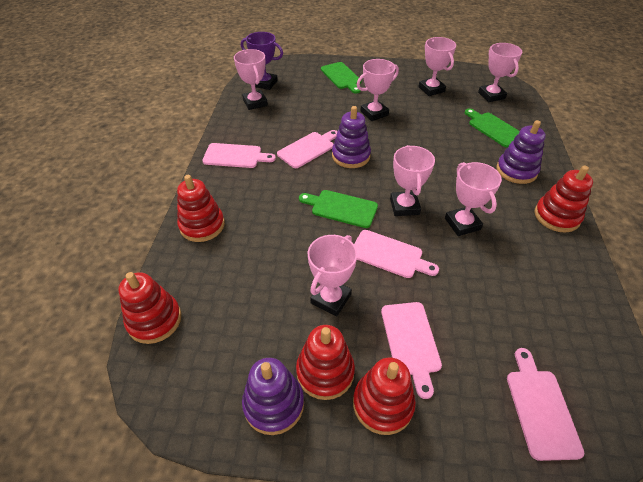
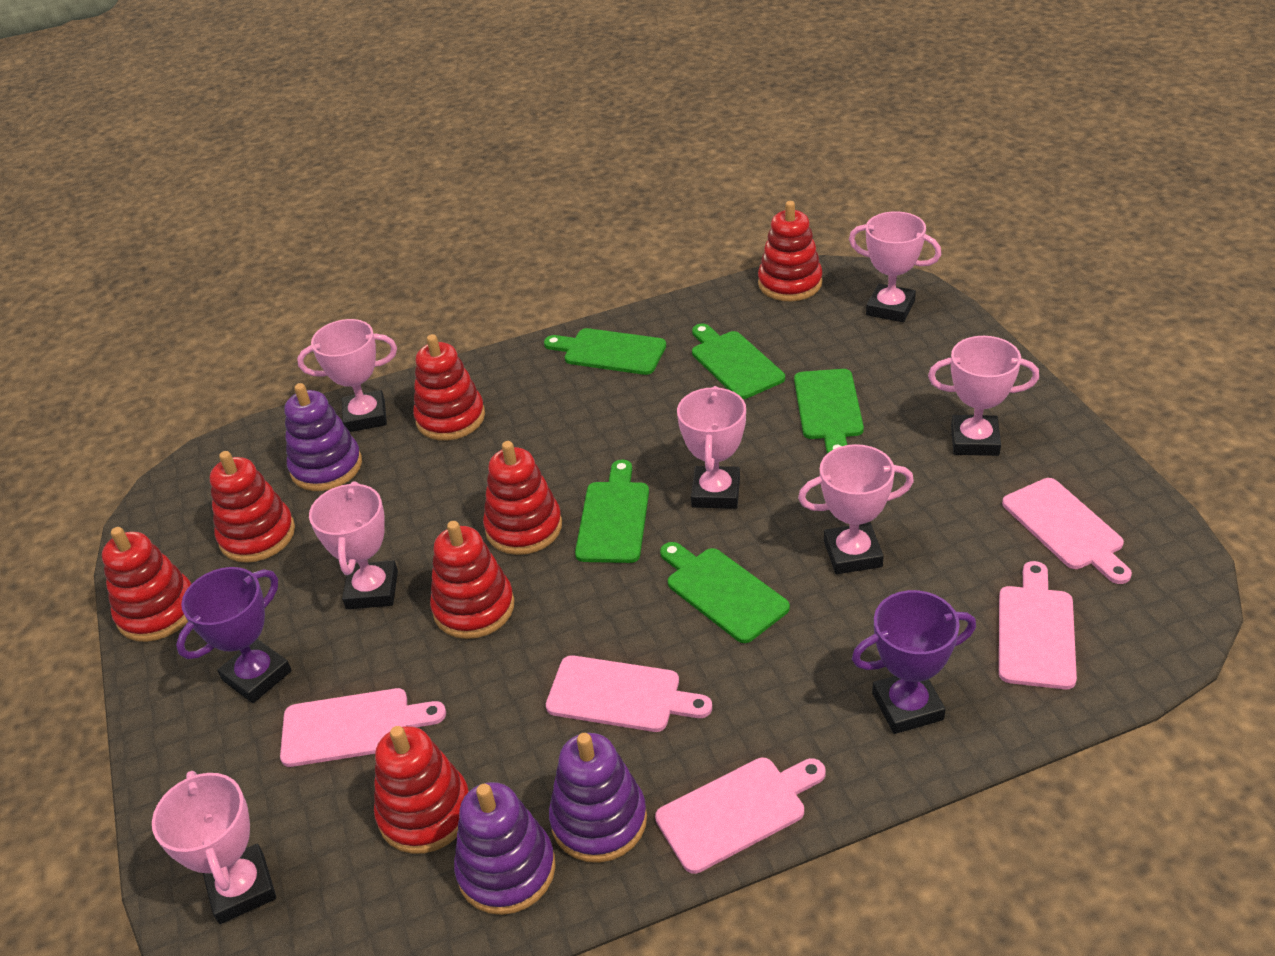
green cutting board: 3 -> 5
purple trophy: 1 -> 2
red stacking toy: 5 -> 7

